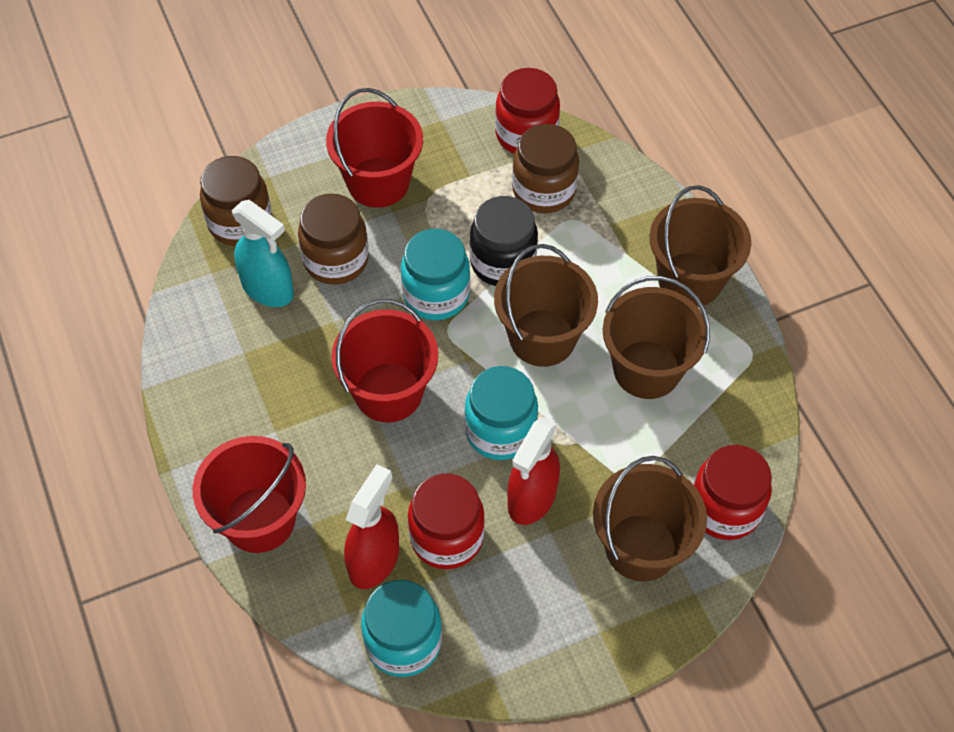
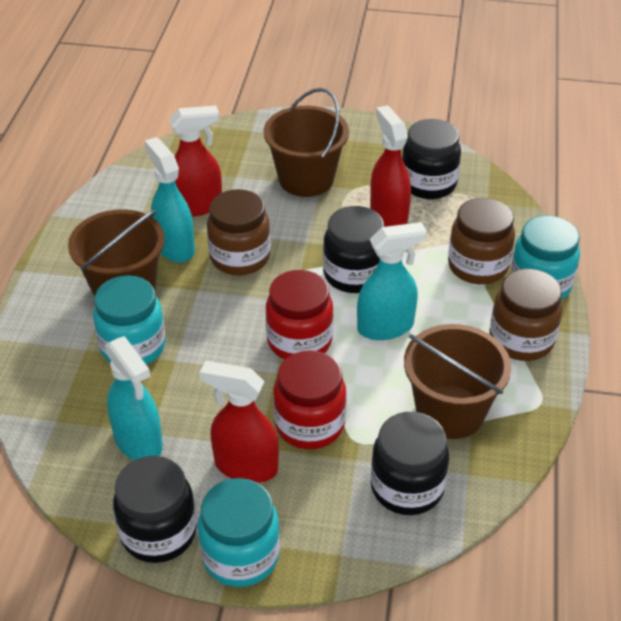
black jar: 1 -> 4
brown bucket: 4 -> 3
red bucket: 3 -> 0
red jar: 3 -> 2
red spray bottle: 2 -> 3
turquoise spray bottle: 1 -> 3

